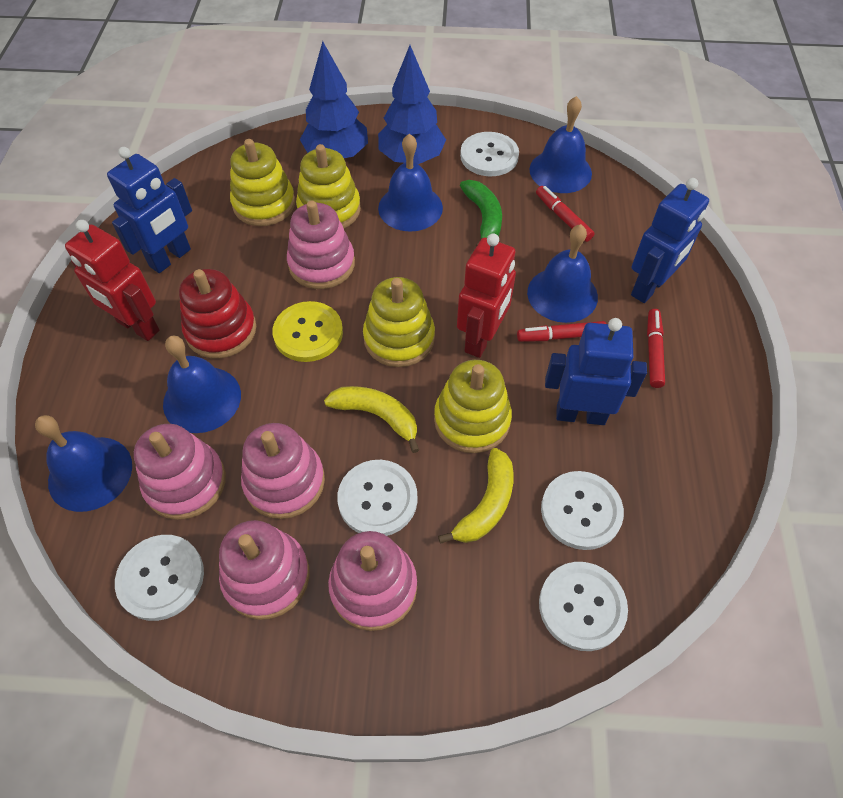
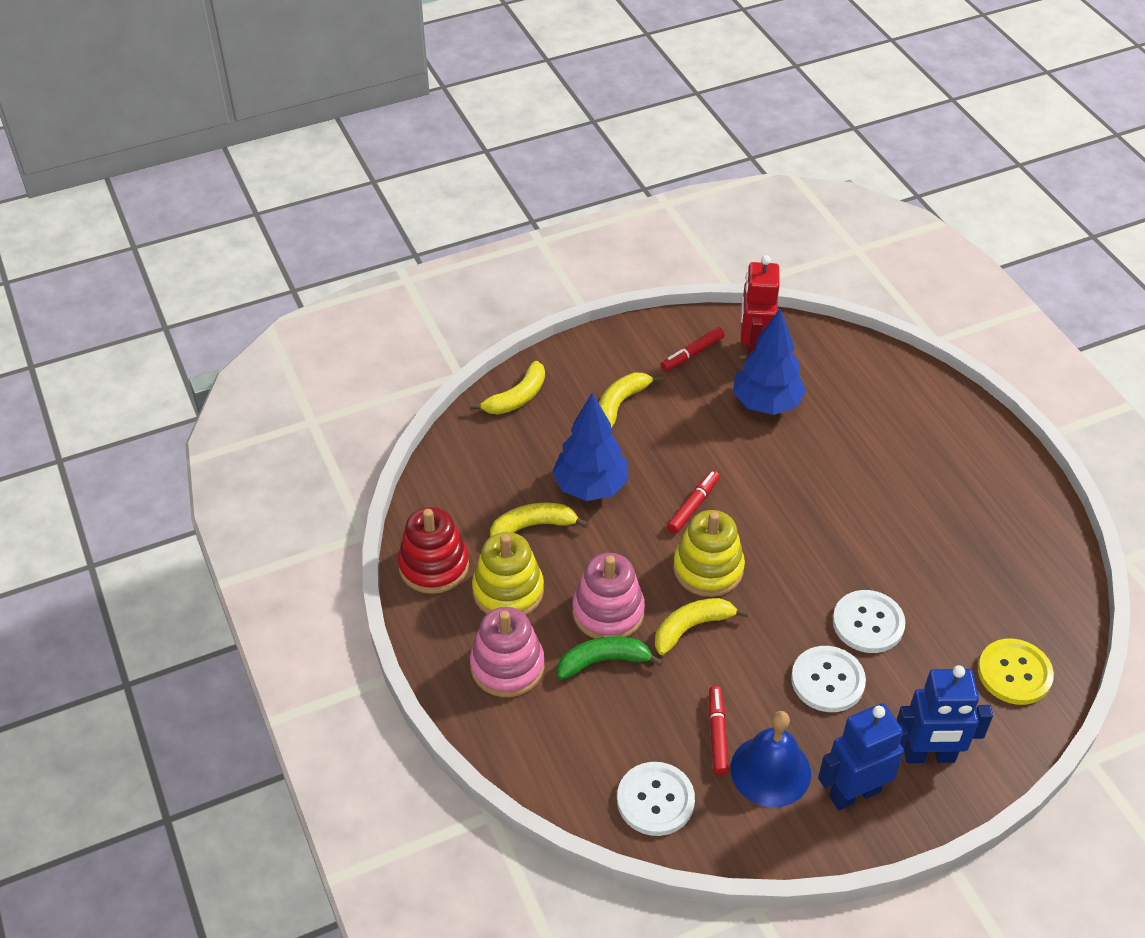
blue bell: 5 -> 1
blue robot: 3 -> 2
pink stacking toy: 5 -> 2
red robot: 2 -> 1
white button: 5 -> 3
yellow banana: 2 -> 4
yellow stacking toy: 4 -> 2

